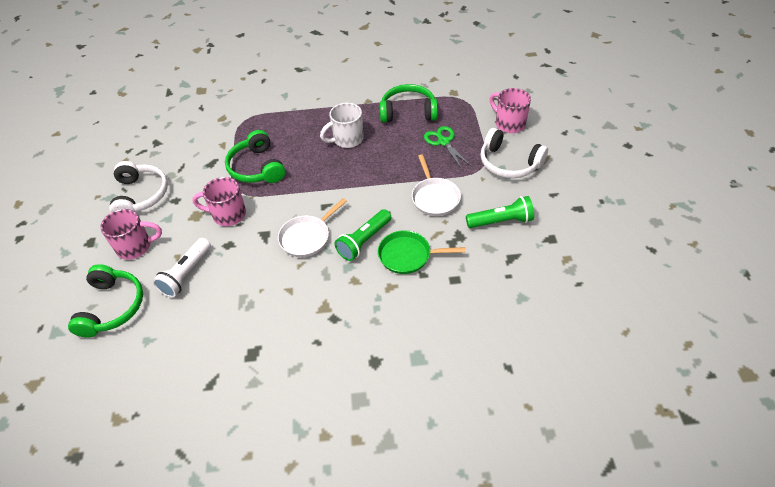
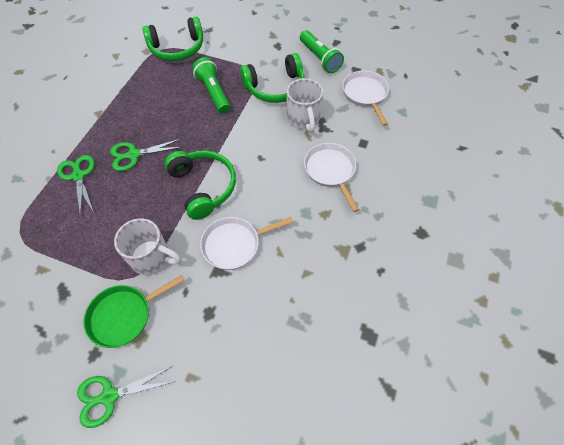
green scissors: 1 -> 3
pink mug: 3 -> 0
white flashlight: 1 -> 0
white headphones: 2 -> 0
white mug: 1 -> 2
white pan: 2 -> 3

